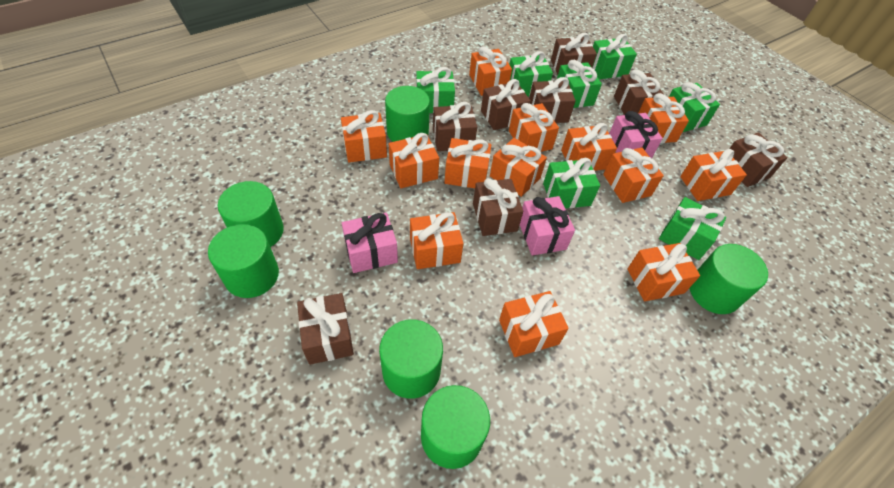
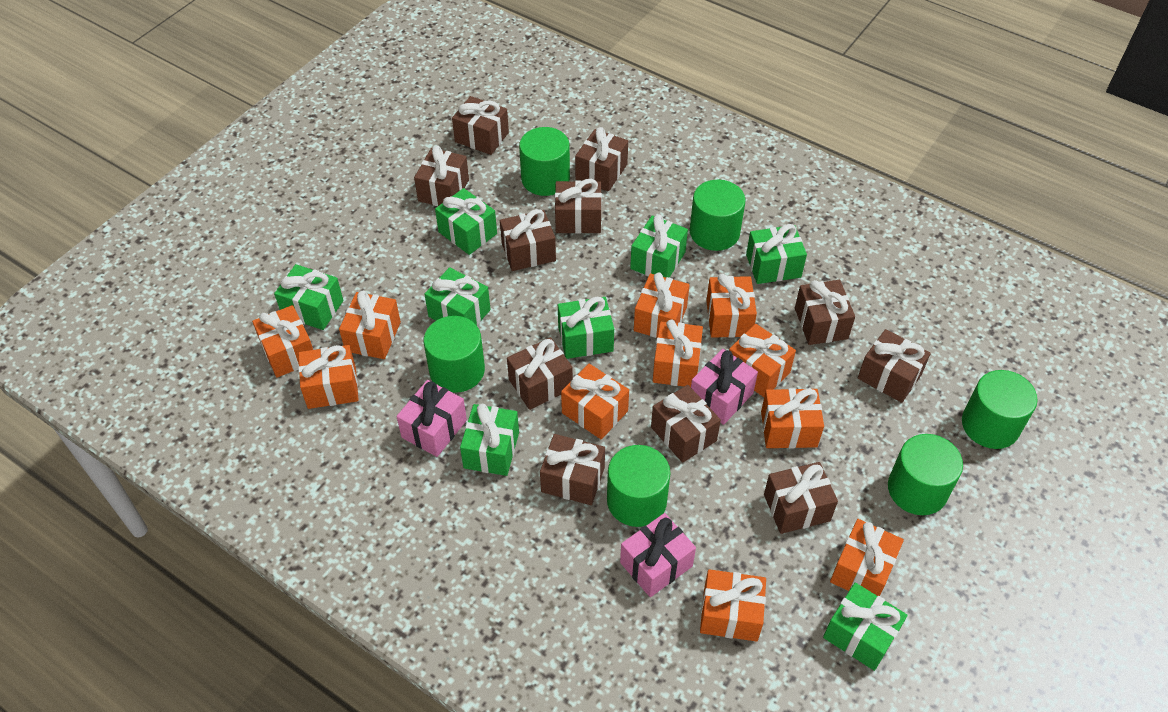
brown gift: 8 -> 11
green gift: 7 -> 8
orange gift: 13 -> 11

